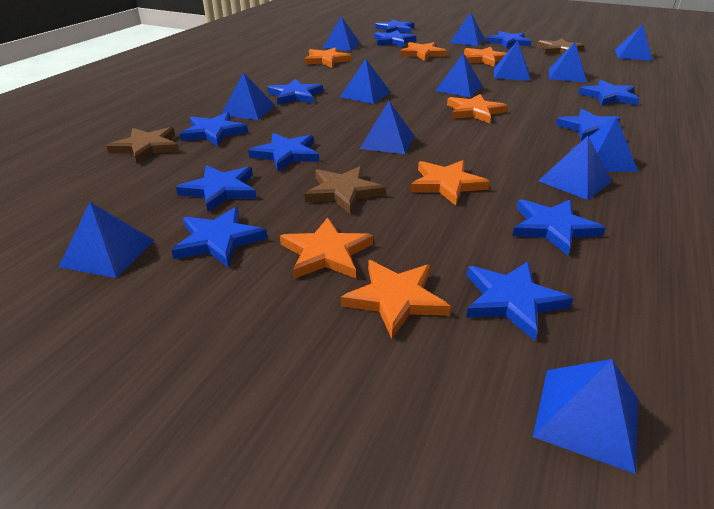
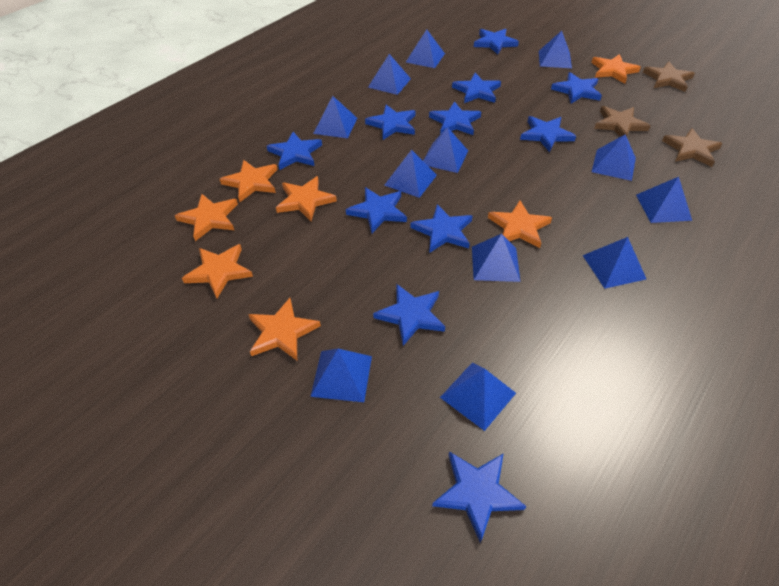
blue pyramid: 13 -> 12
blue star: 12 -> 11

